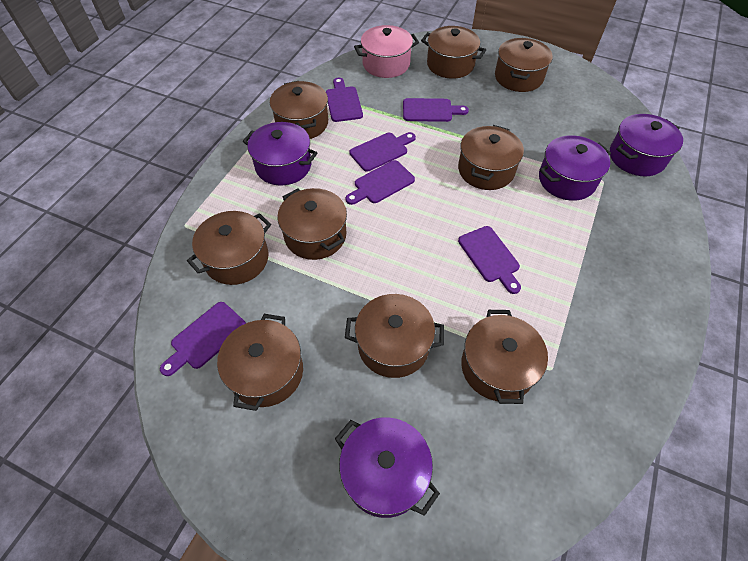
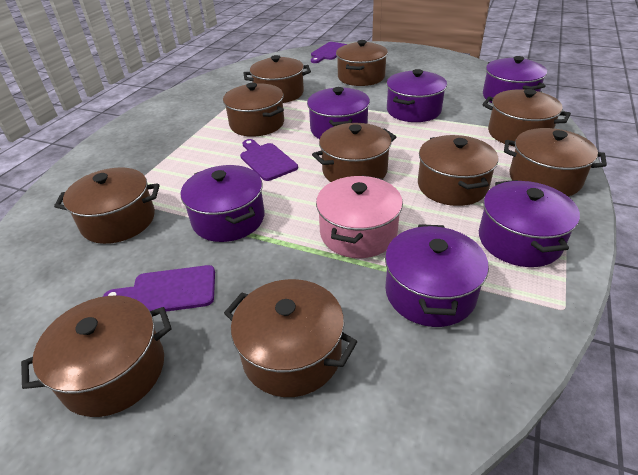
brown pot: 9 -> 10
purple cutting board: 6 -> 3
purple pot: 4 -> 6

